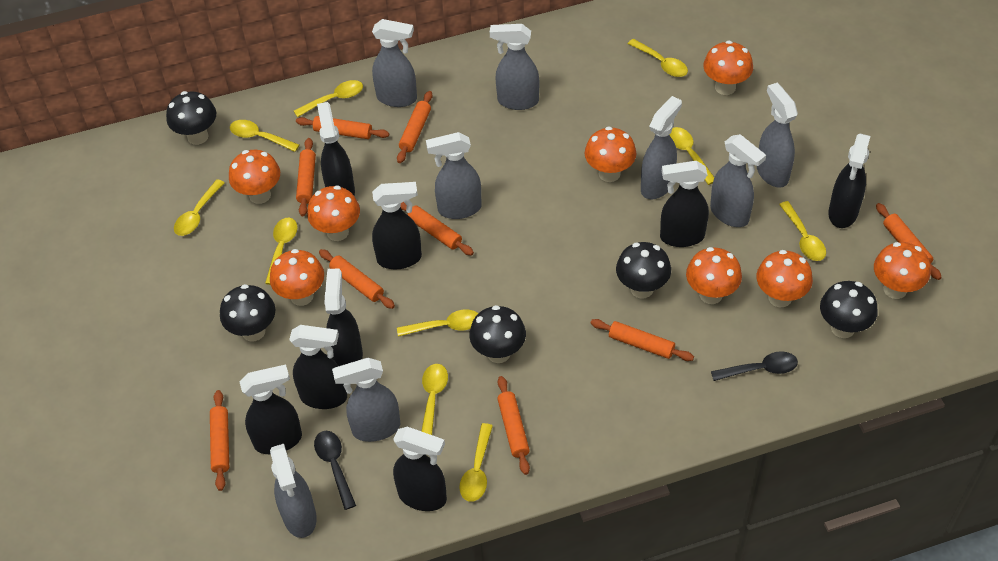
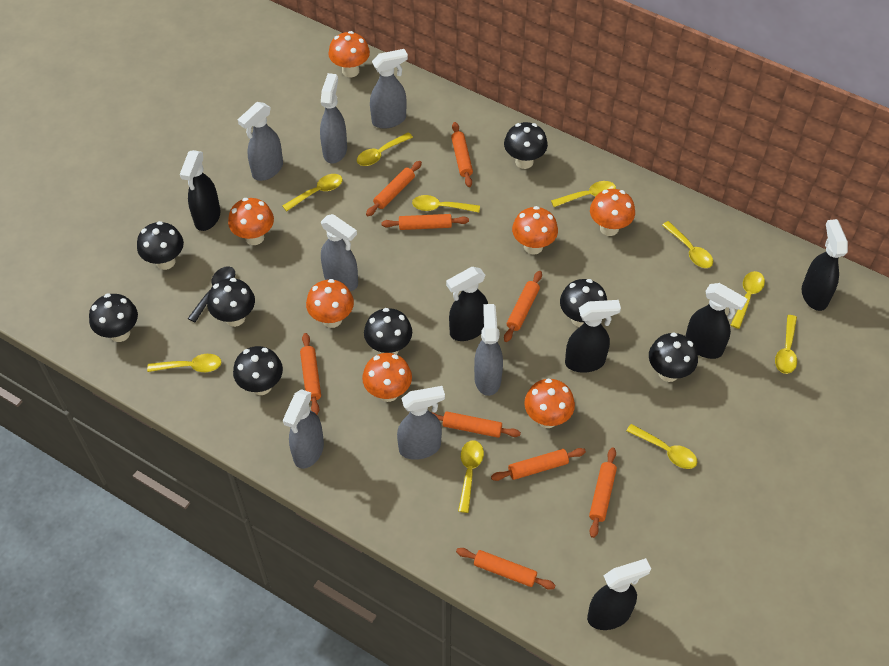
black mushroom: 5 -> 8
black spoon: 2 -> 1
black spray bottle: 8 -> 6
grey spray bottle: 8 -> 7
orange mushroom: 8 -> 7

